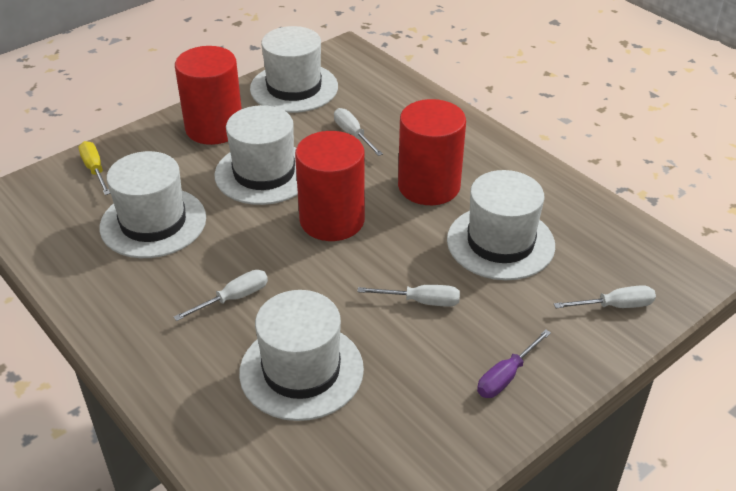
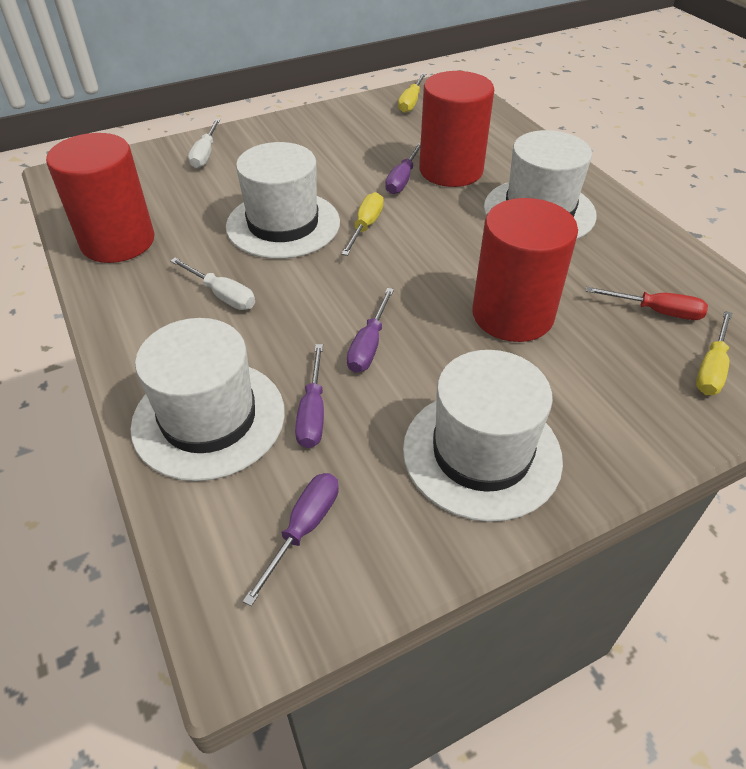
purple screwdriver: 1 -> 4
red screwdriver: 0 -> 1
white hat: 5 -> 4
white screwdriver: 4 -> 2
yellow screwdriver: 1 -> 3

